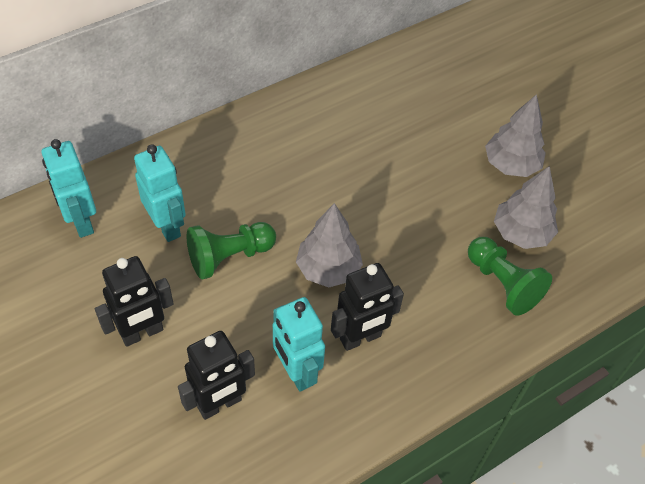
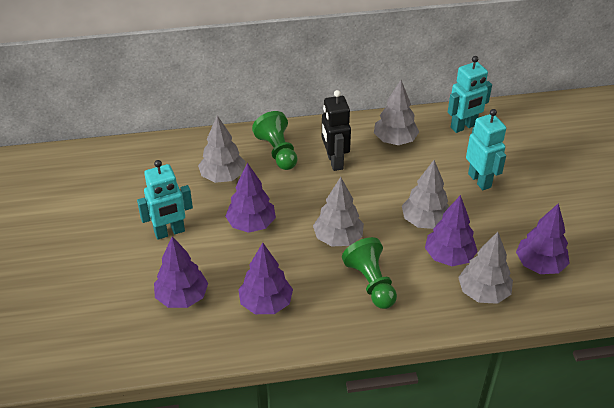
black robot: 3 -> 1
grey tree: 3 -> 5
purple tree: 0 -> 5

